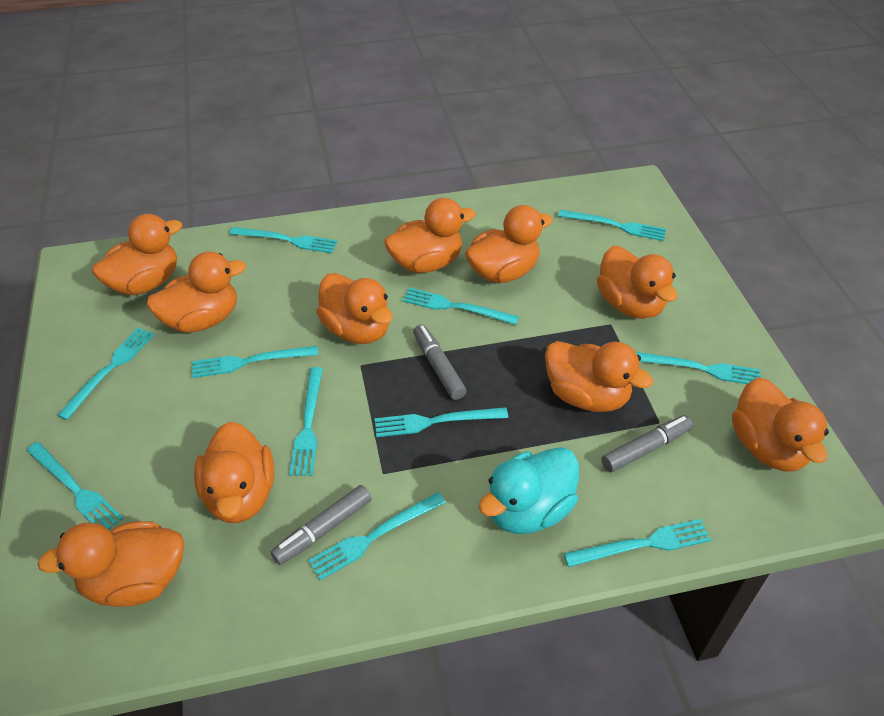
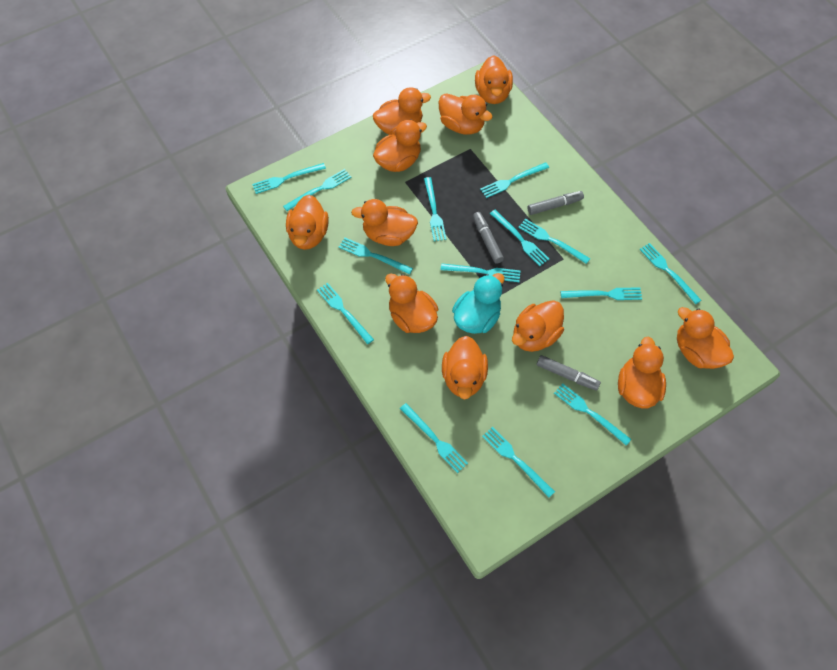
orange duck: 10 -> 11
turquoise fork: 11 -> 14

